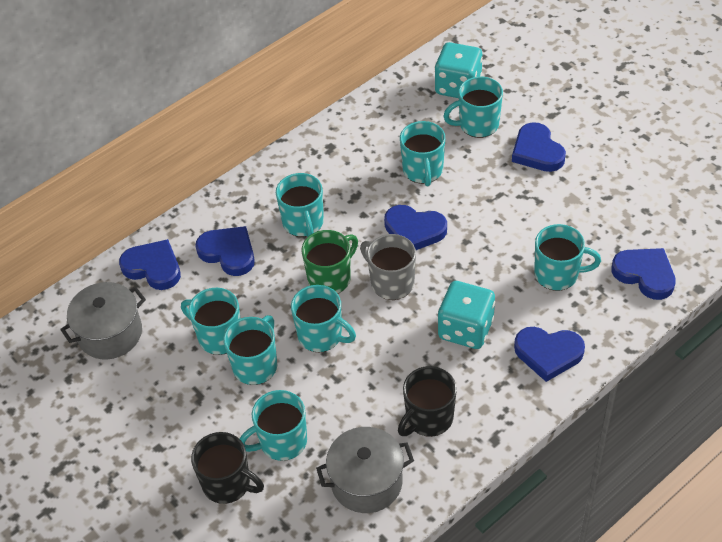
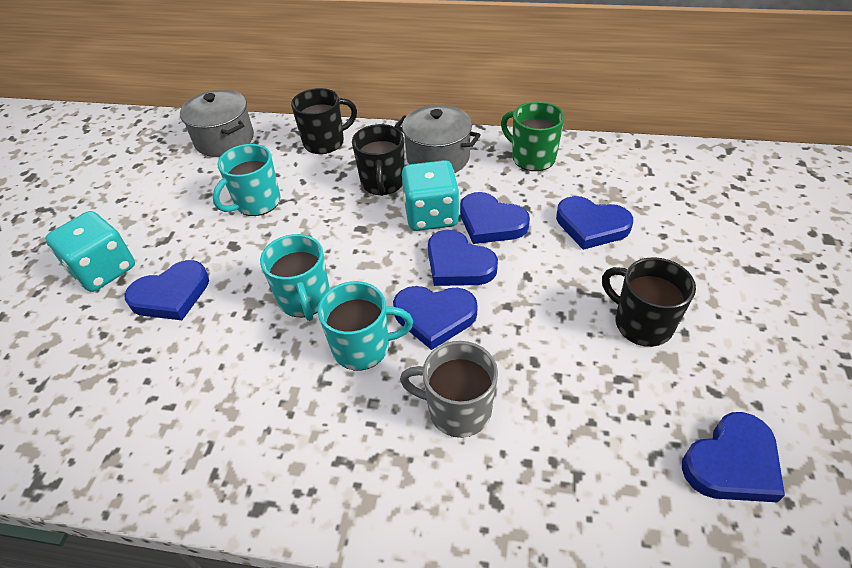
black mug: 2 -> 3
turquoise mug: 8 -> 3

